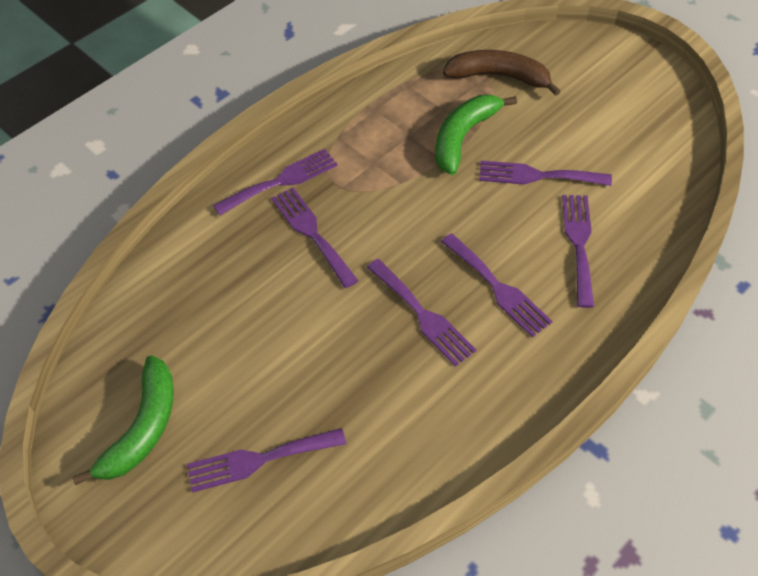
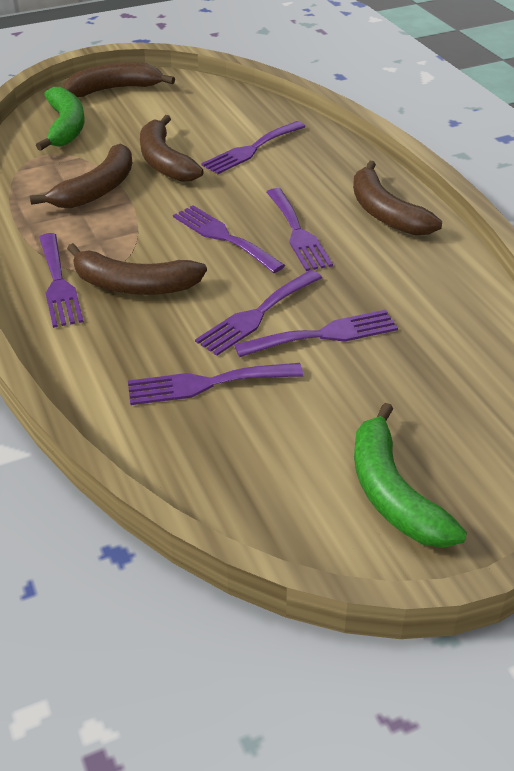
brown banana: 1 -> 5

